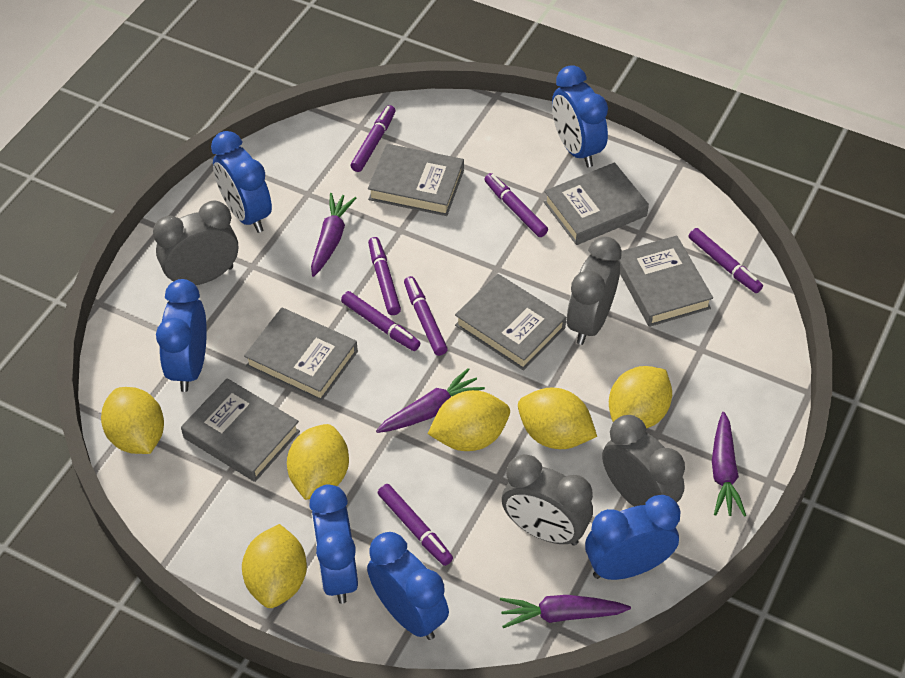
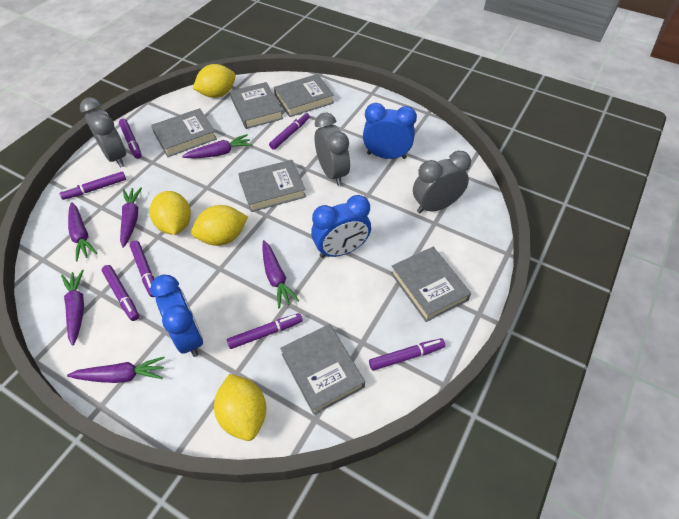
blue clock: 6 -> 3
grey clock: 4 -> 3
purple carrot: 4 -> 6
yellow lemon: 6 -> 4

